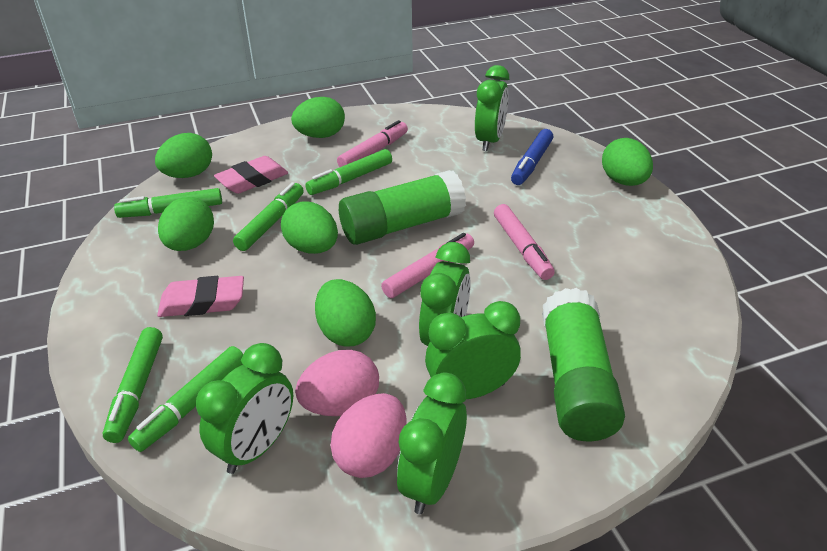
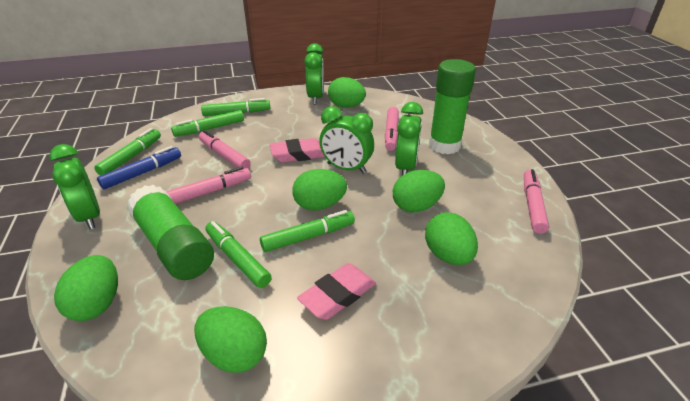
green clock: 5 -> 4
pink egg: 2 -> 0
pink marker: 3 -> 4

